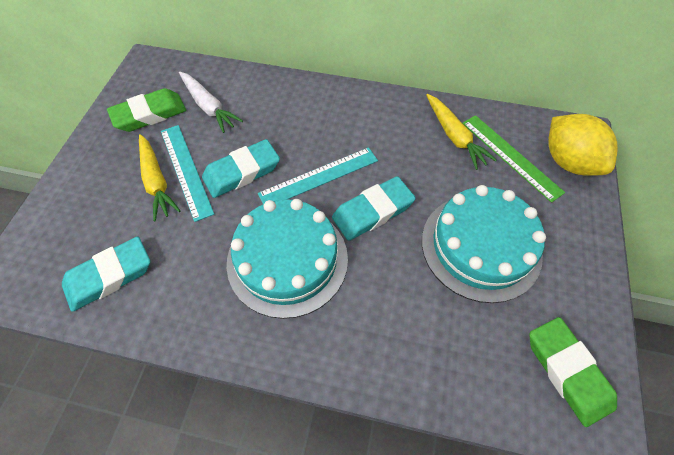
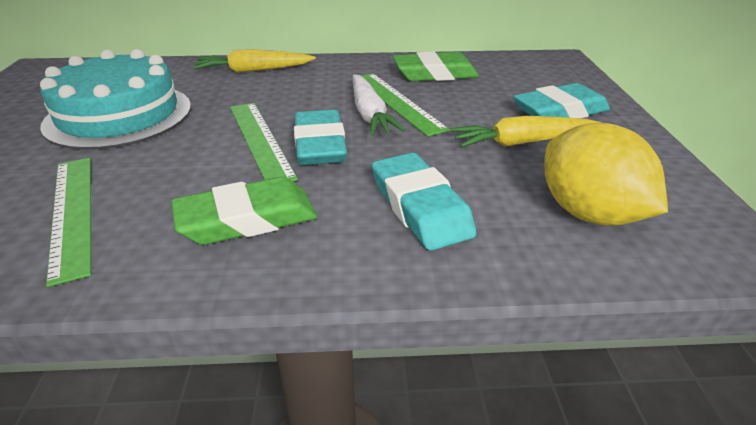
green ruler: 1 -> 3
turquoise cake: 2 -> 1
turquoise ruler: 2 -> 0

